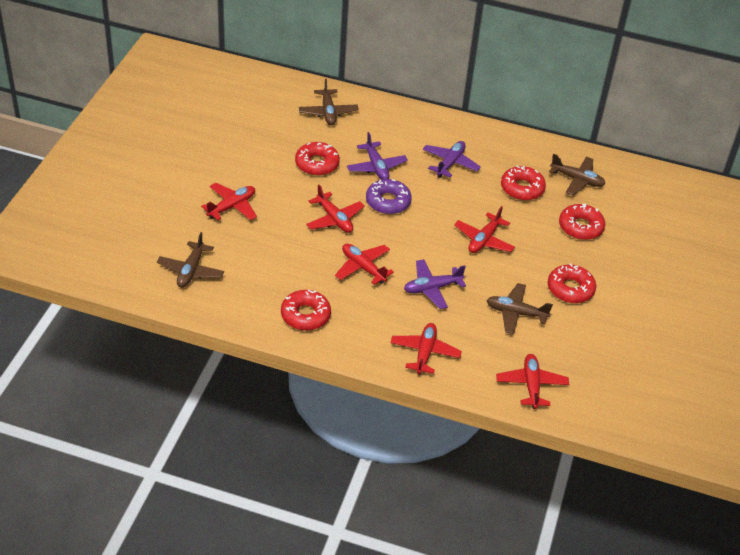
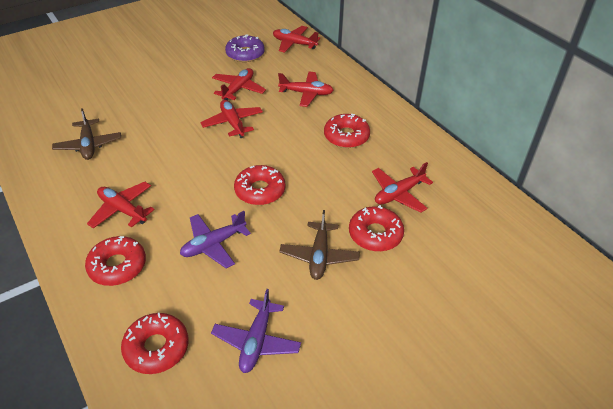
brown plane: 4 -> 2
purple plane: 3 -> 2

